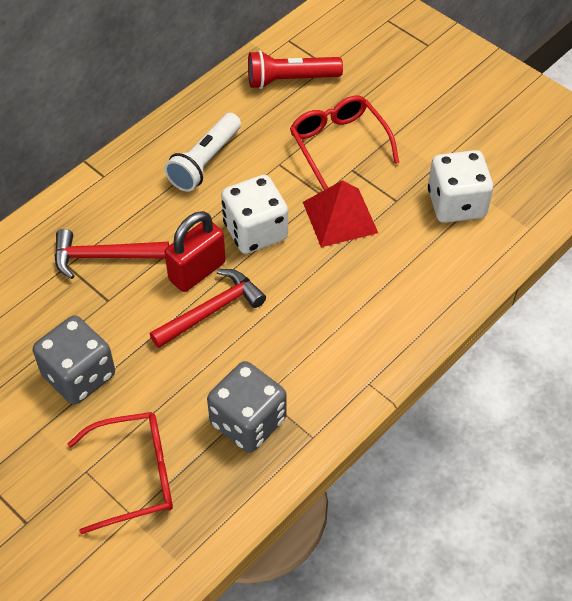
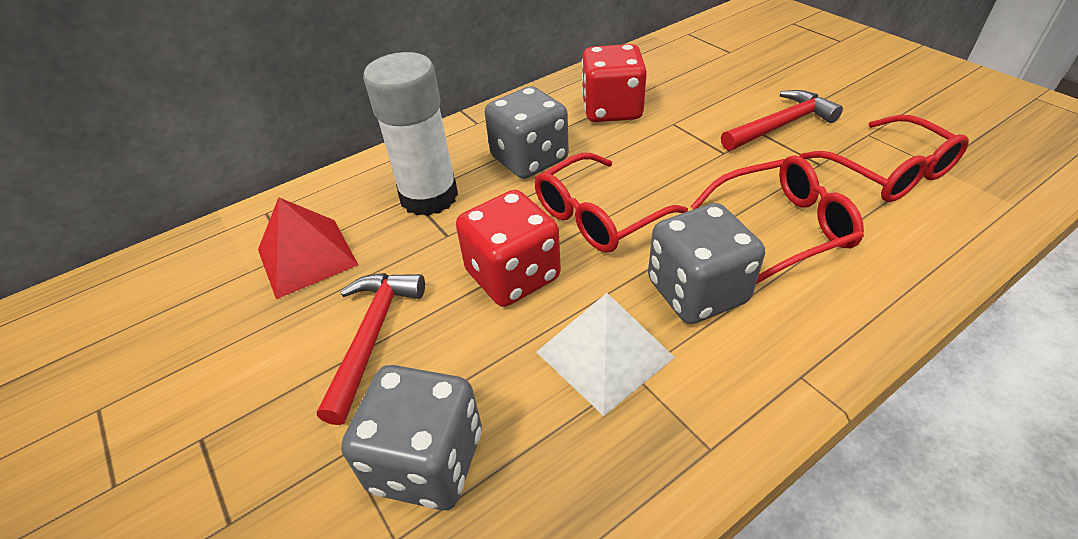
grey dice: 2 -> 3
red dice: 0 -> 2
red flashlight: 1 -> 0
red glasses: 2 -> 3
red padlock: 1 -> 0
white dice: 2 -> 0
white flashlight: 1 -> 0
white glue stick: 0 -> 1
white pyramid: 0 -> 1

